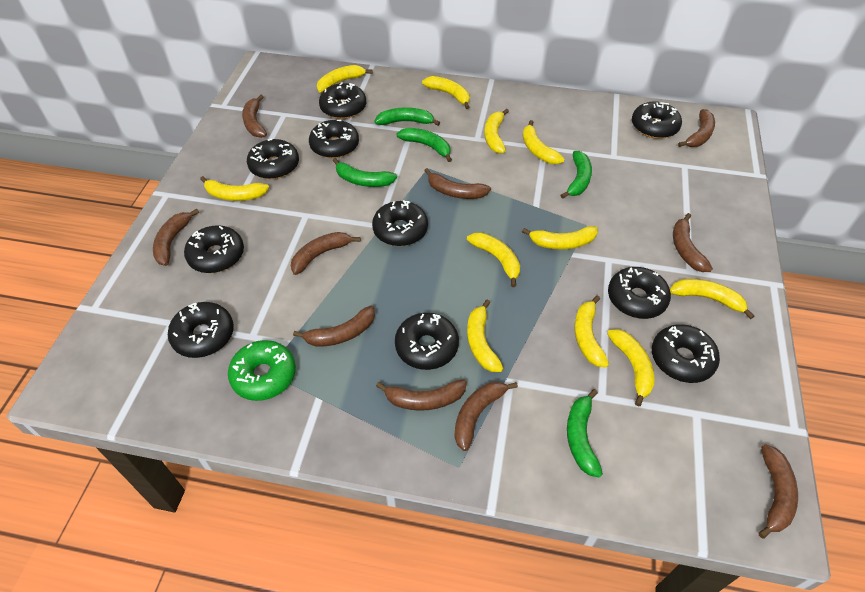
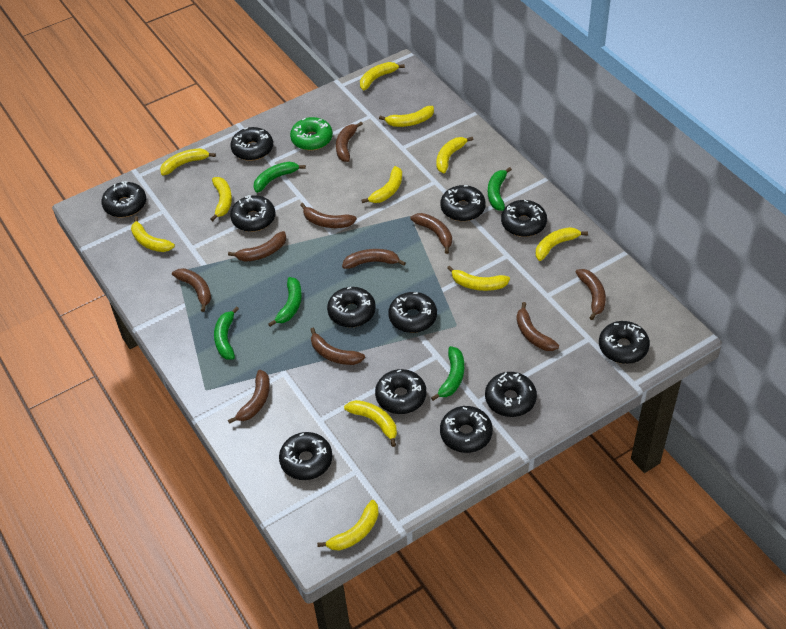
black donut: 10 -> 12

